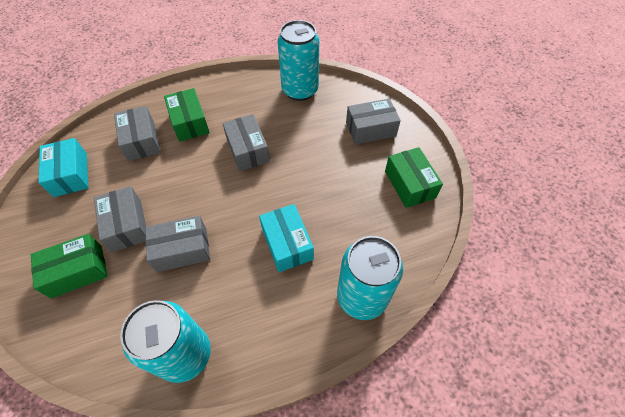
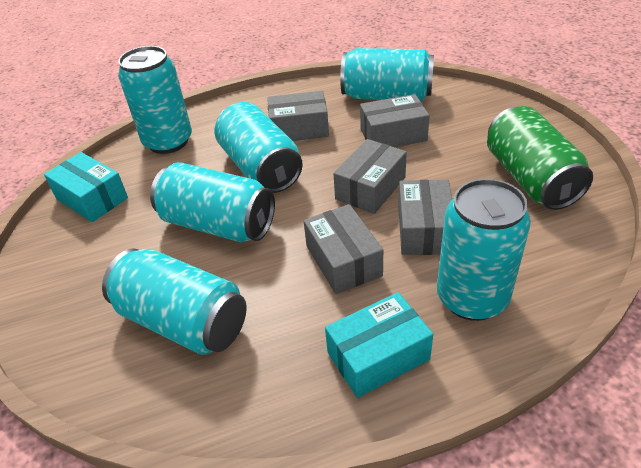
green box: 3 -> 0
green can: 0 -> 1
turquoise can: 3 -> 6

